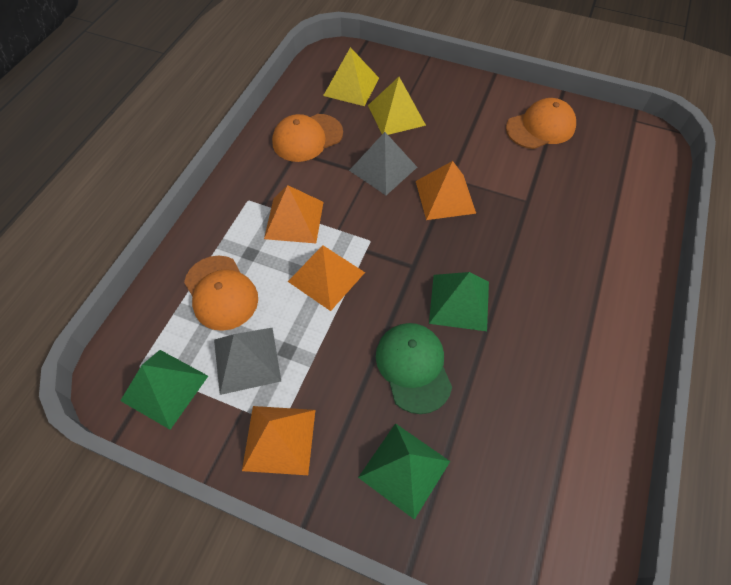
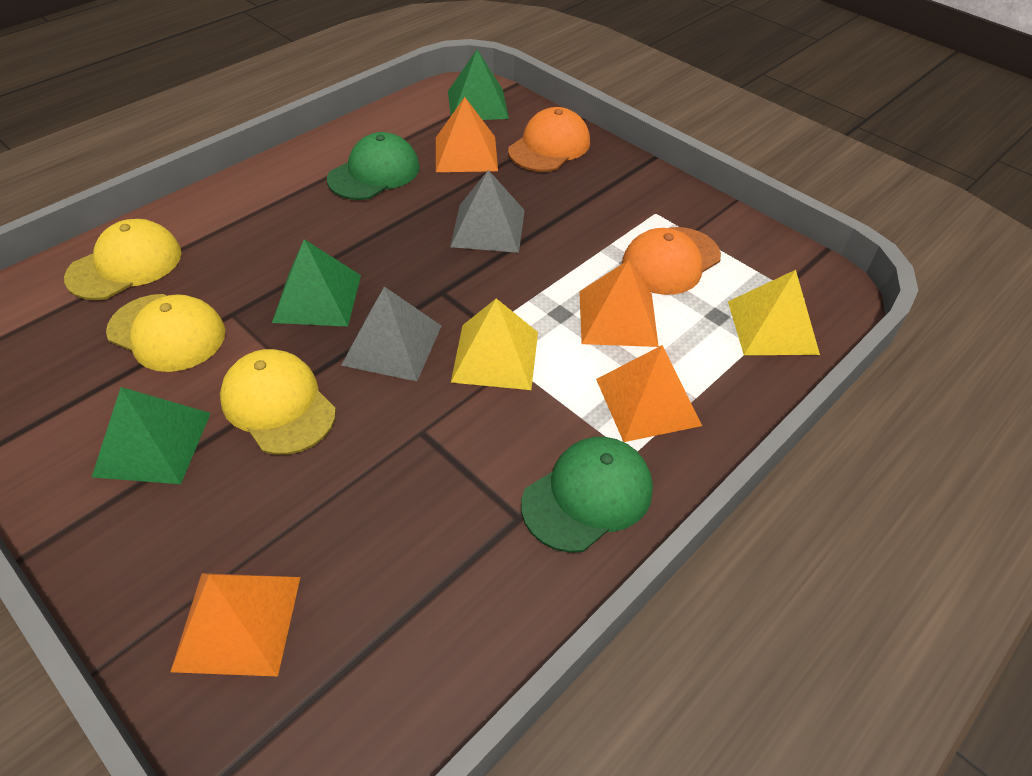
green cap: 1 -> 2
orange cap: 3 -> 2
yellow cap: 0 -> 3

